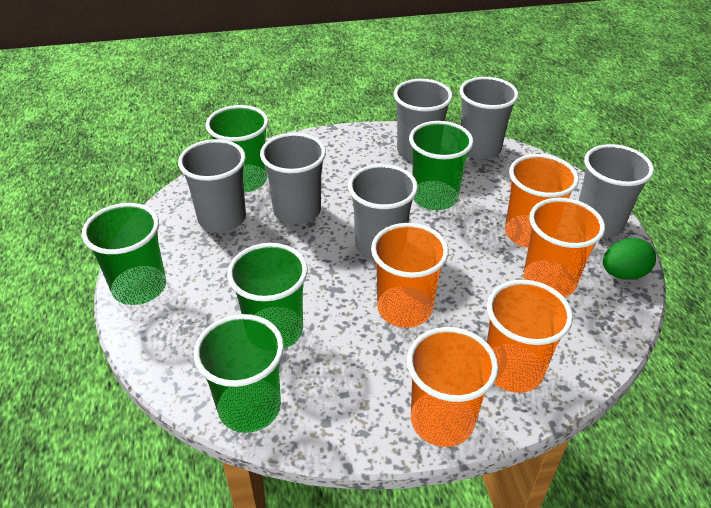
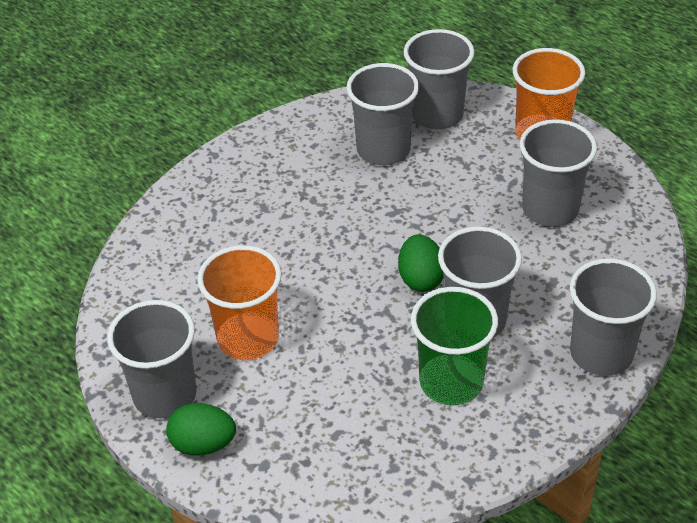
green cup: 5 -> 1
green egg: 1 -> 2
orange cup: 5 -> 2

